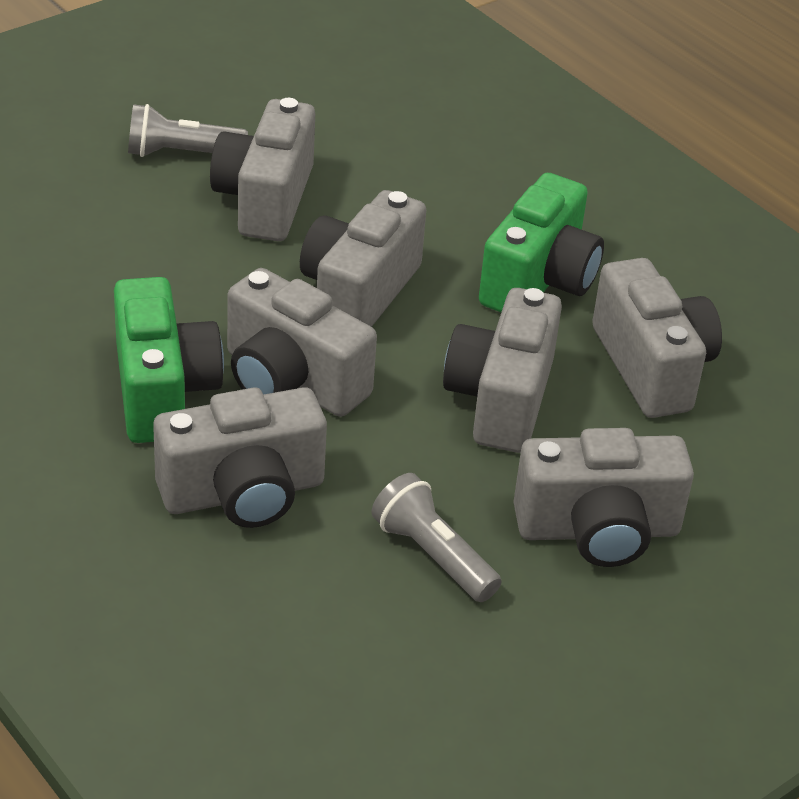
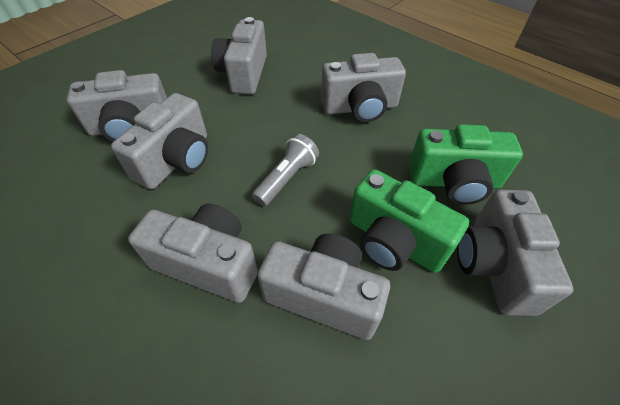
grey flashlight: 2 -> 1

